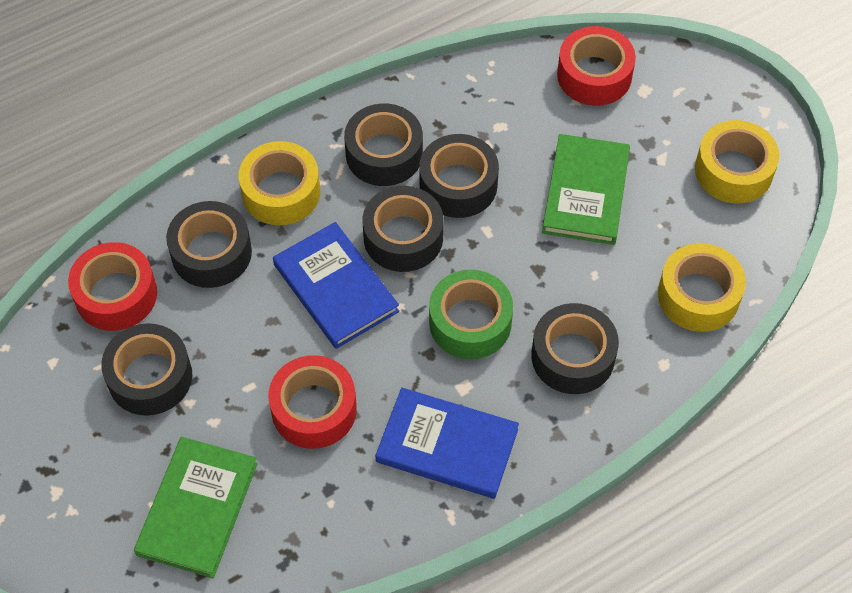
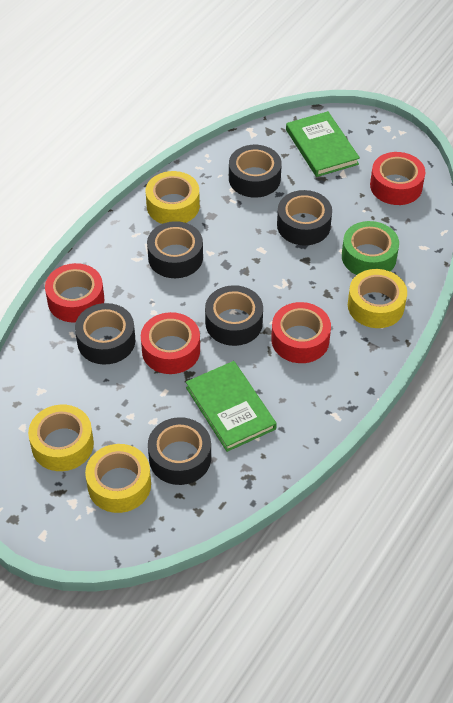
blue book: 2 -> 0
red tape: 3 -> 4
yellow tape: 3 -> 4

